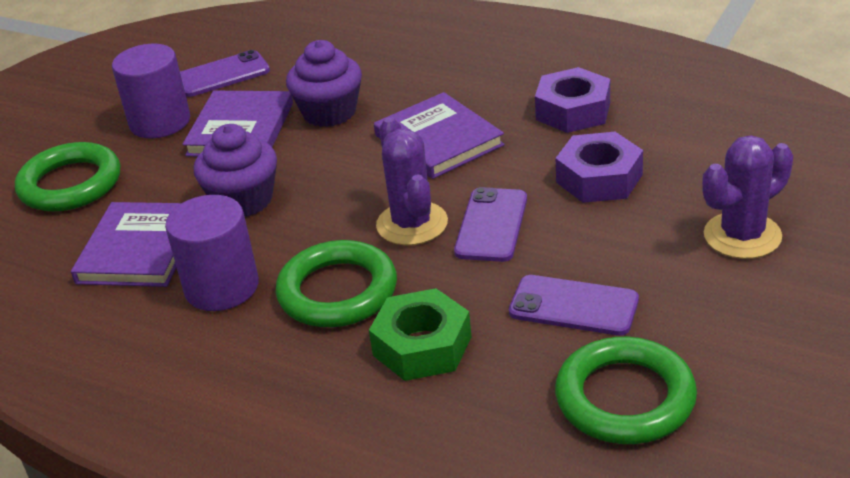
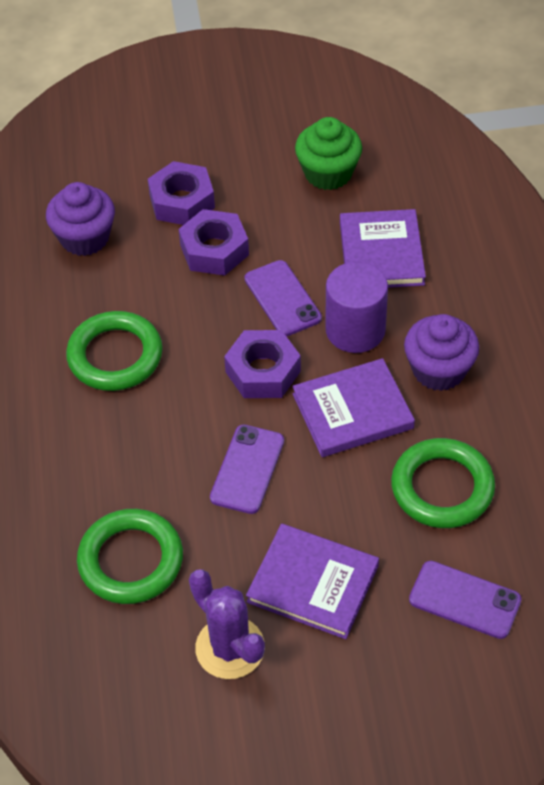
green cupcake: 0 -> 1
green nut: 1 -> 0
purple cactus: 2 -> 1
purple cylinder: 2 -> 1
purple nut: 2 -> 3

